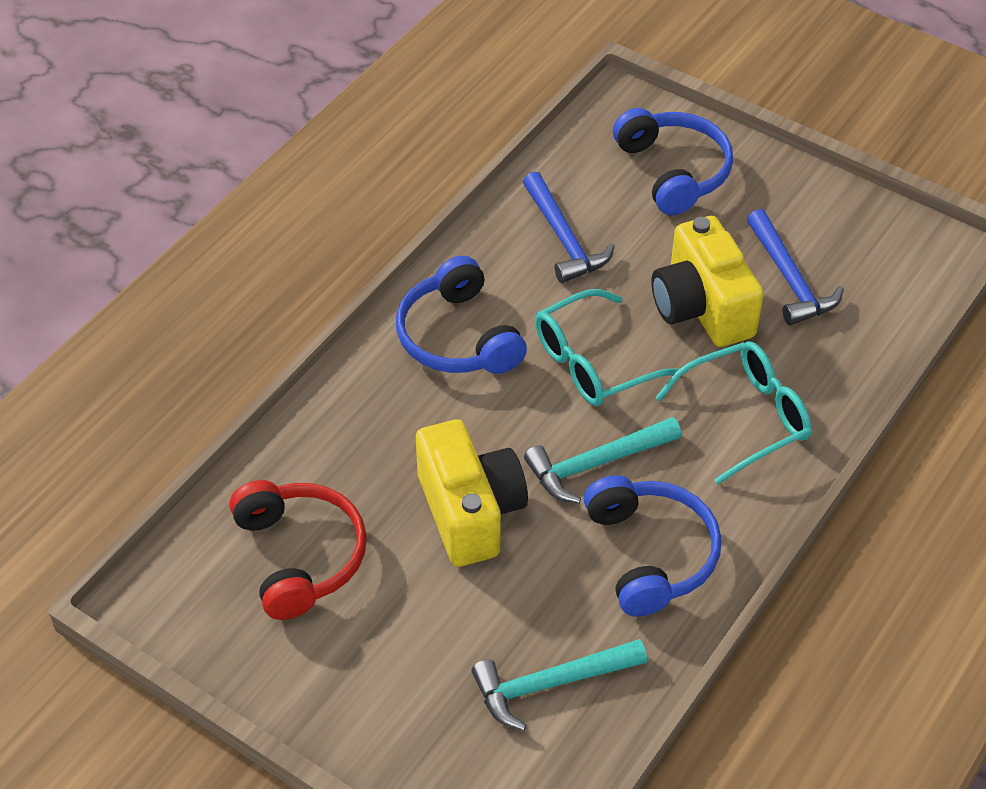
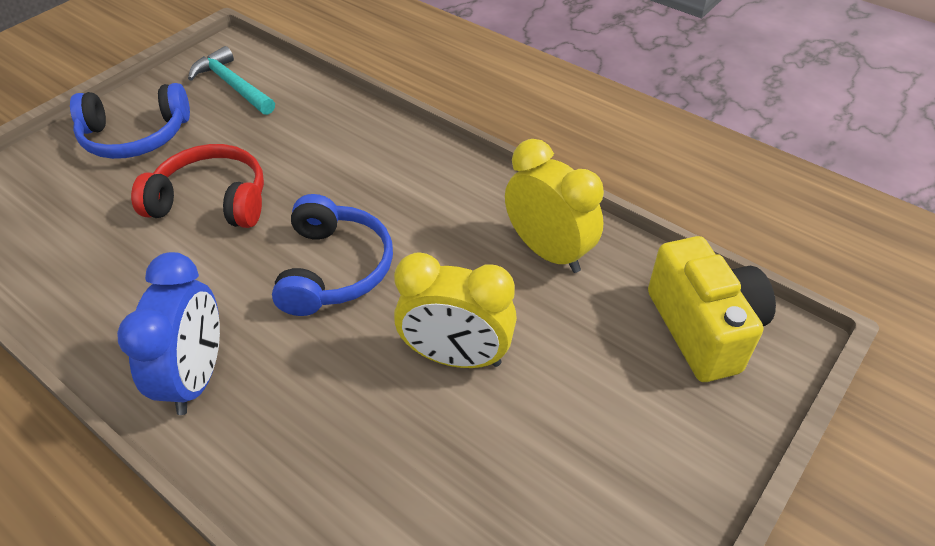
blue clock: 0 -> 1
blue hammer: 2 -> 0
blue headphones: 3 -> 2
turquoise glasses: 2 -> 0
turquoise hammer: 2 -> 1
yellow camera: 2 -> 1
yellow clock: 0 -> 2

